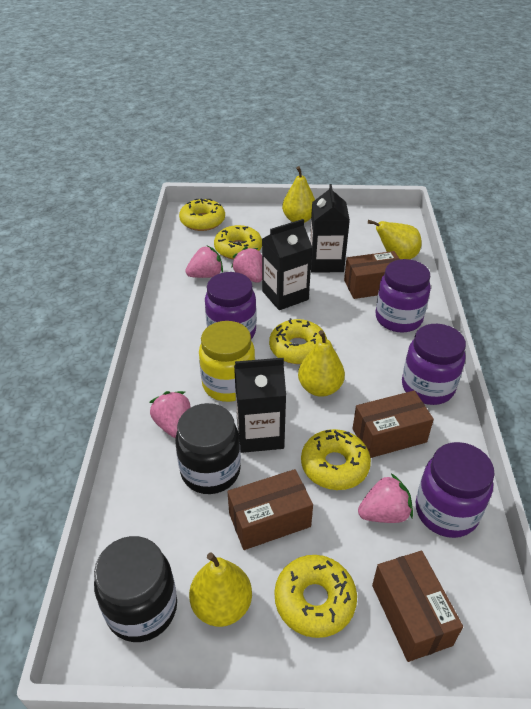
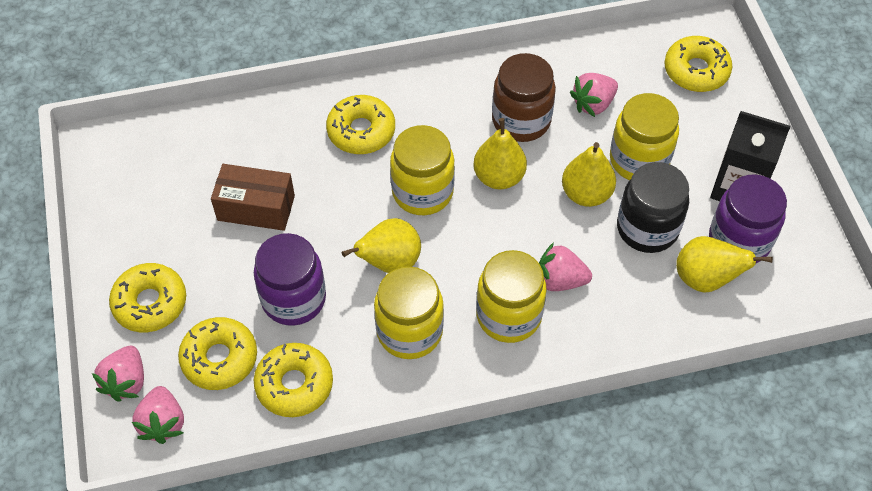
black carton: 3 -> 1
black jar: 2 -> 1
brown box: 4 -> 1
brown jar: 0 -> 1
purple jar: 4 -> 2
yellow jar: 1 -> 4

